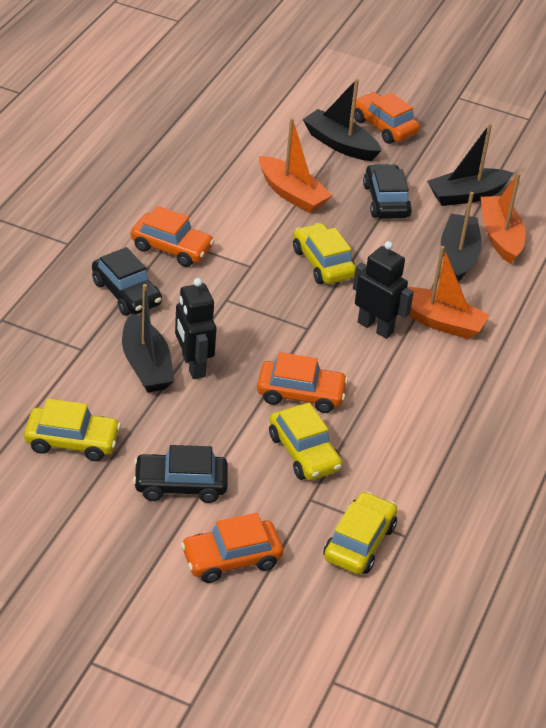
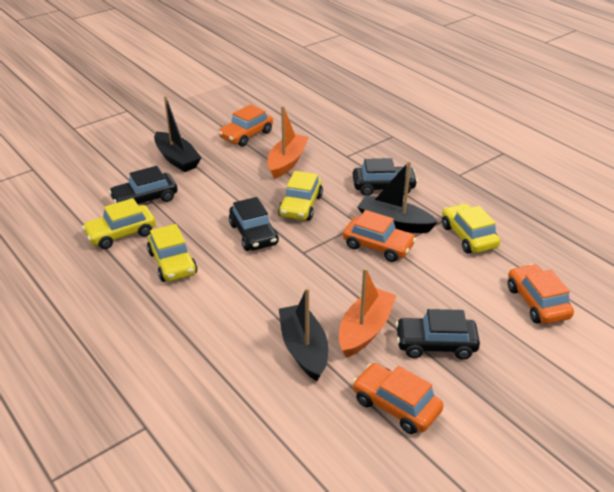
black boat: 4 -> 3
black car: 3 -> 4
black robot: 2 -> 0
orange boat: 3 -> 2

